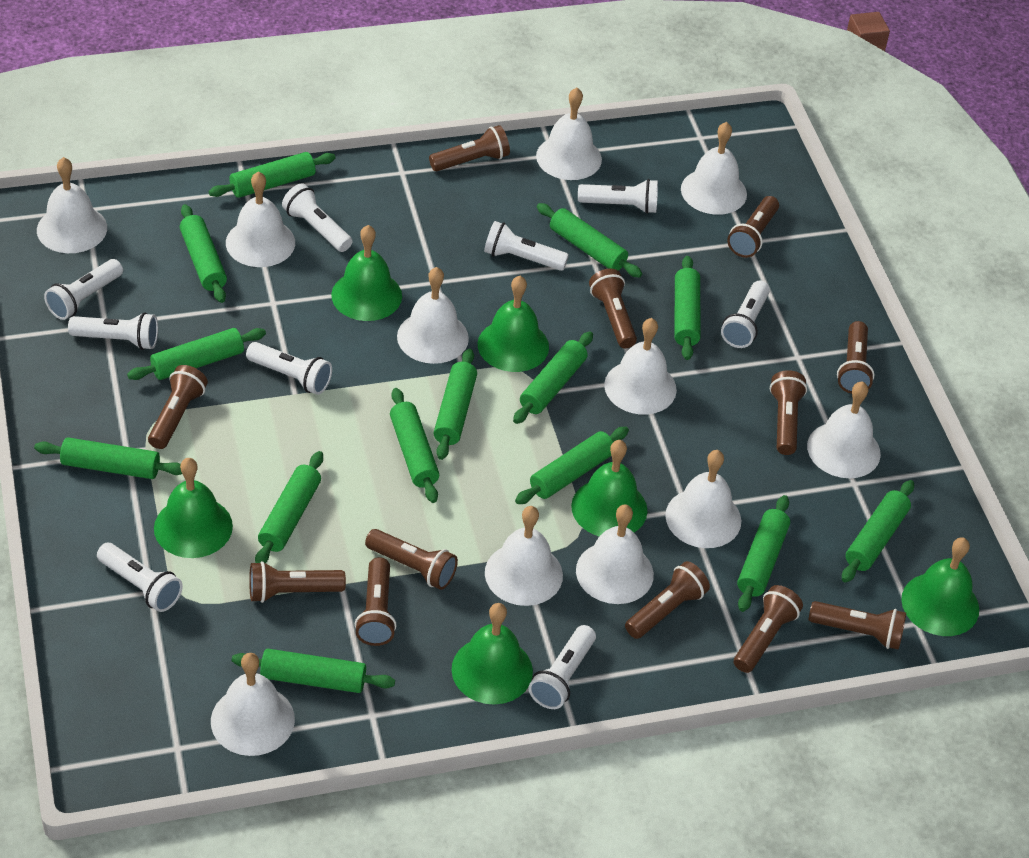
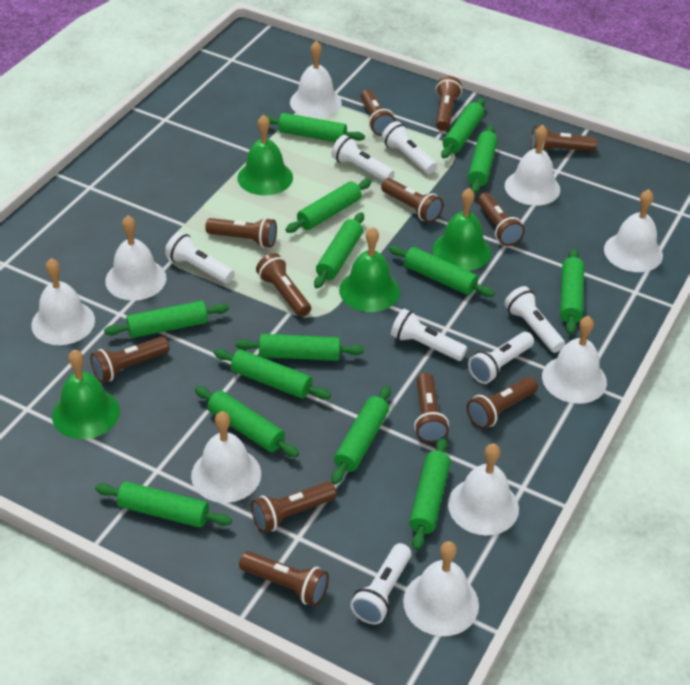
green bell: 6 -> 4
white bell: 11 -> 9
white flashlight: 9 -> 7

